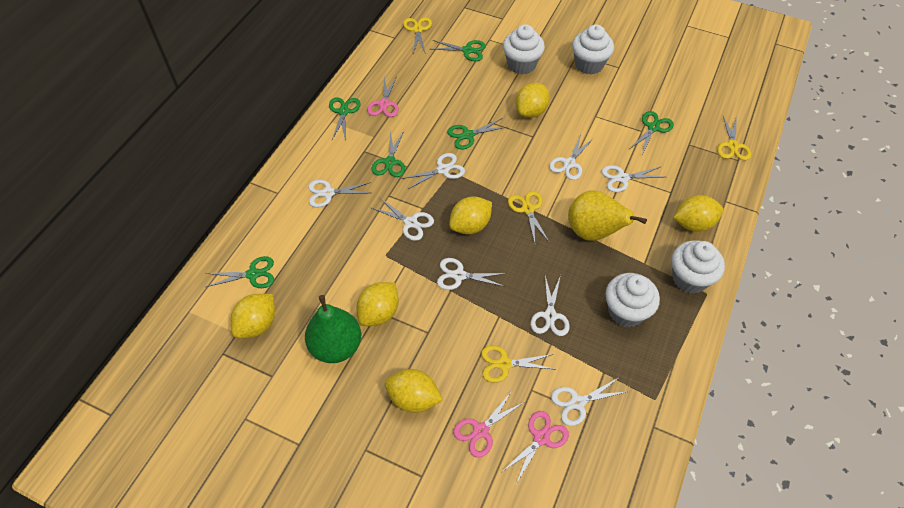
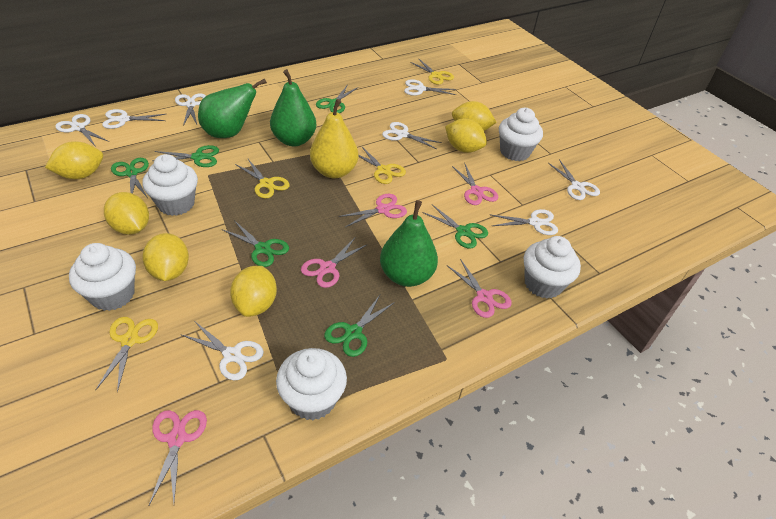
green pear: 1 -> 3
pink scissors: 3 -> 5
white cupcake: 4 -> 5

